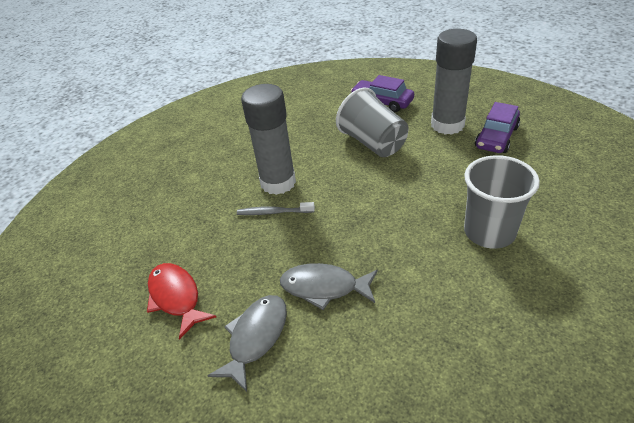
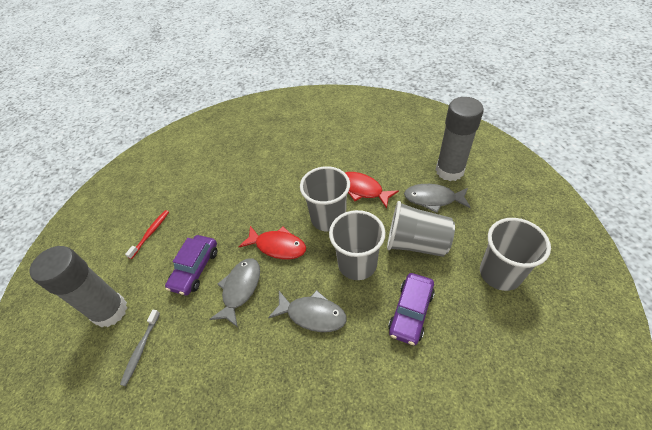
grey cup: 2 -> 4
grey fish: 2 -> 3
red fish: 1 -> 2
red toothbrush: 0 -> 1

